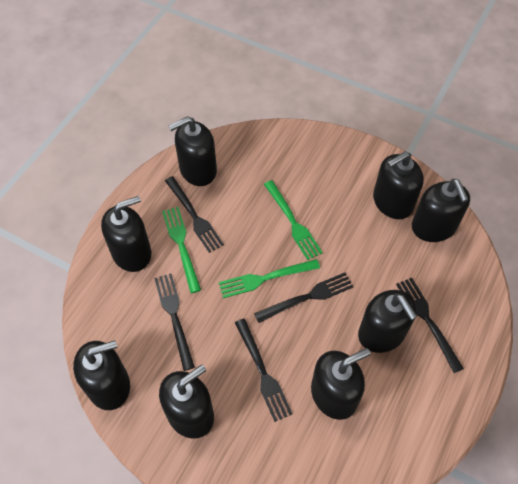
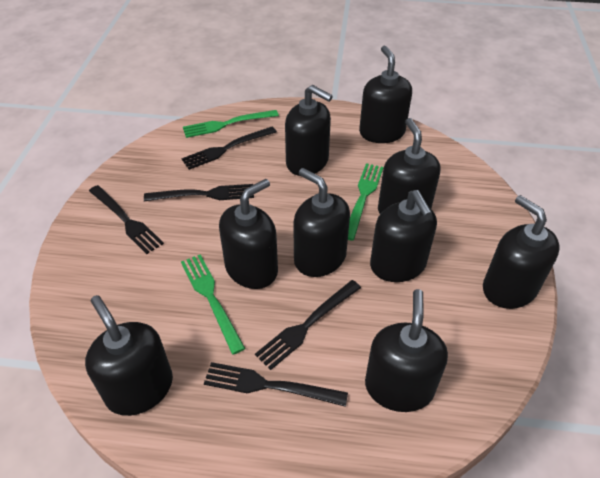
black soap dispenser: 8 -> 9

